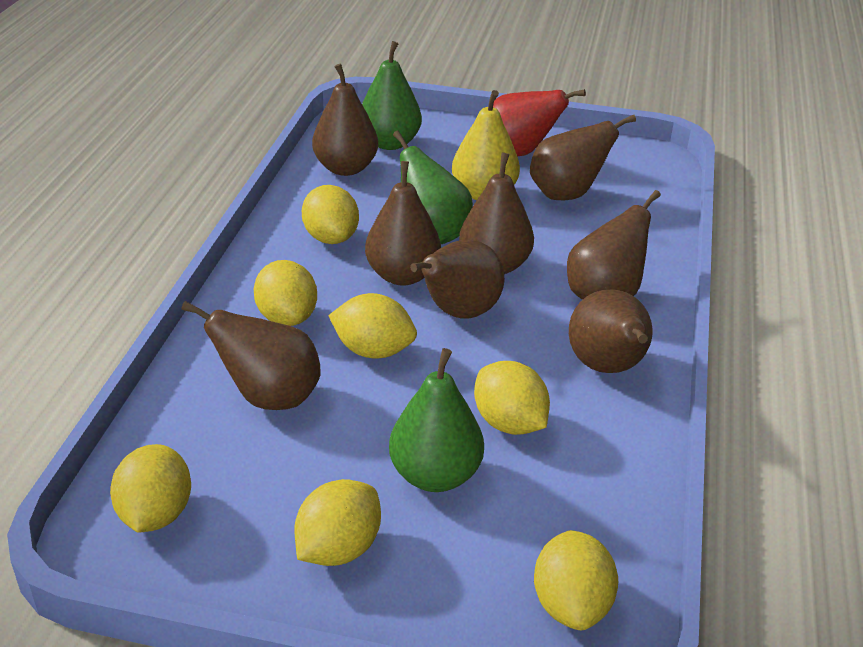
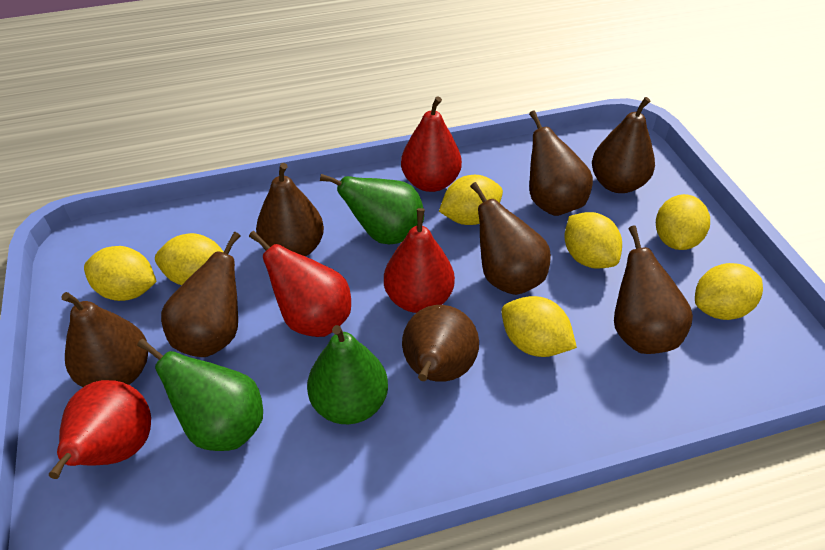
red pear: 1 -> 4
yellow pear: 1 -> 0

